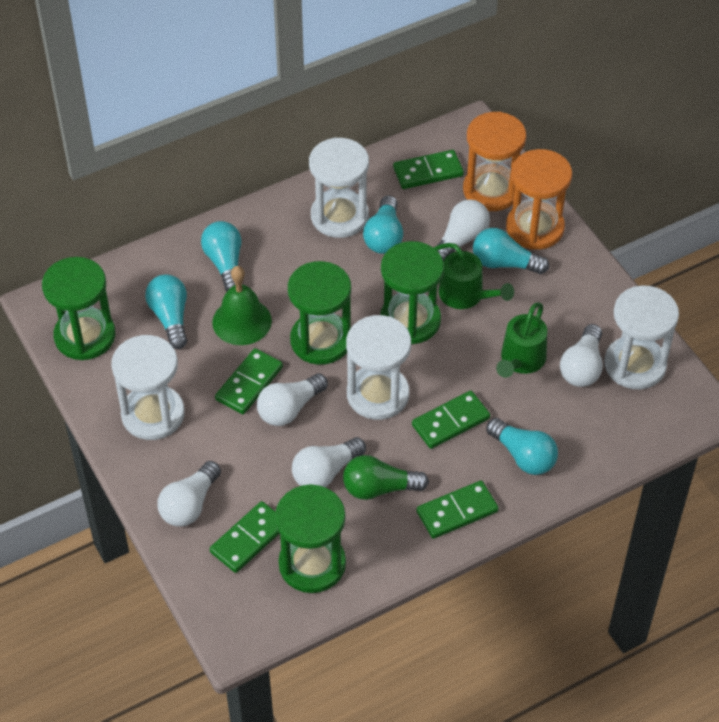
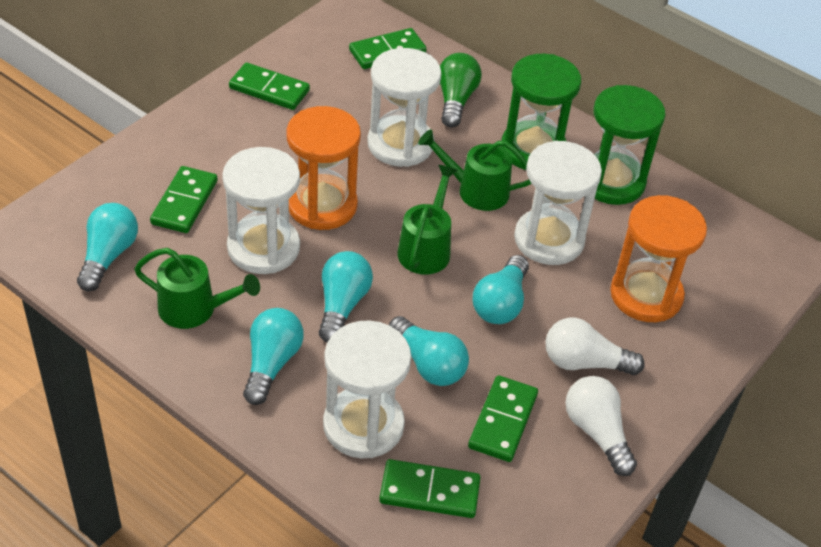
green bell: 1 -> 0
green hourglass: 4 -> 2
green watering can: 2 -> 3
white light bulb: 5 -> 2

